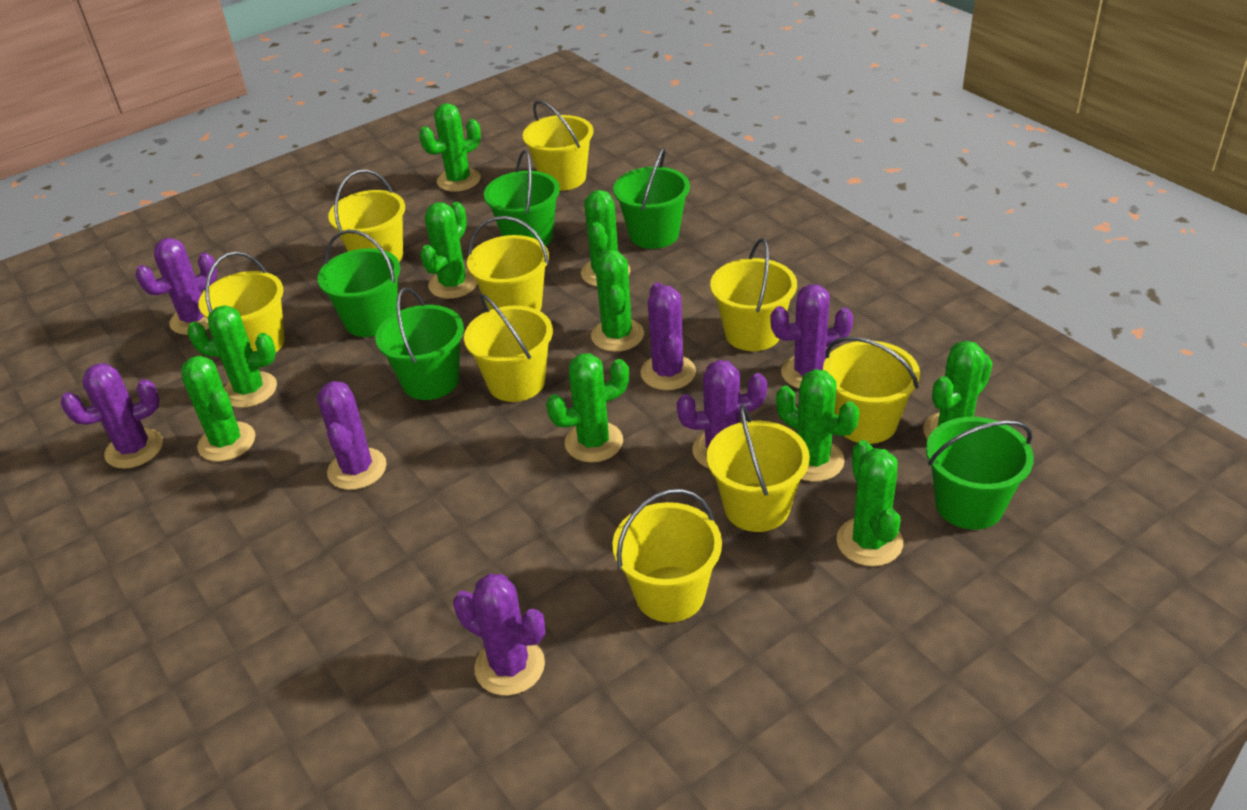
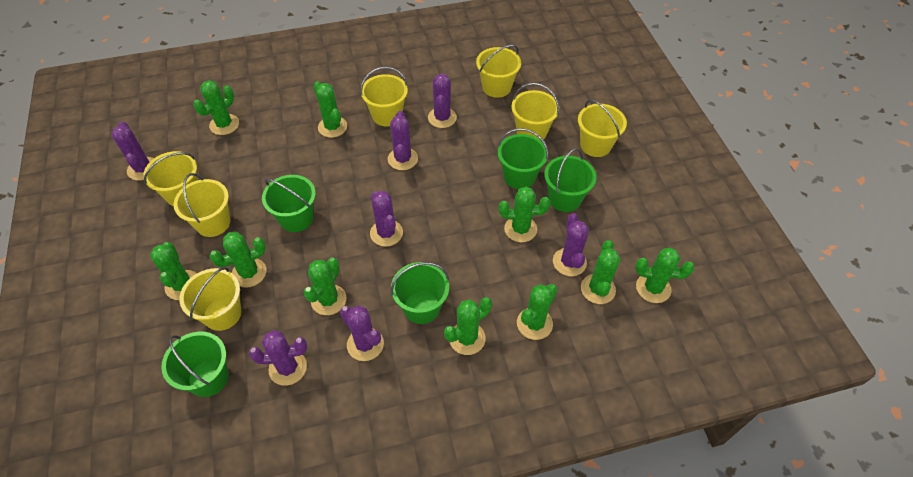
yellow bucket: 9 -> 7

